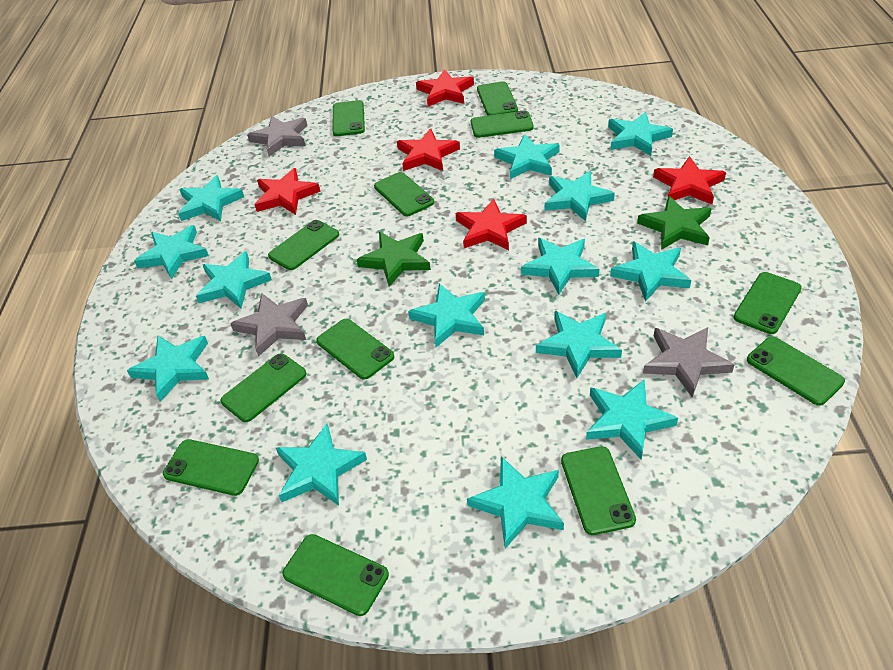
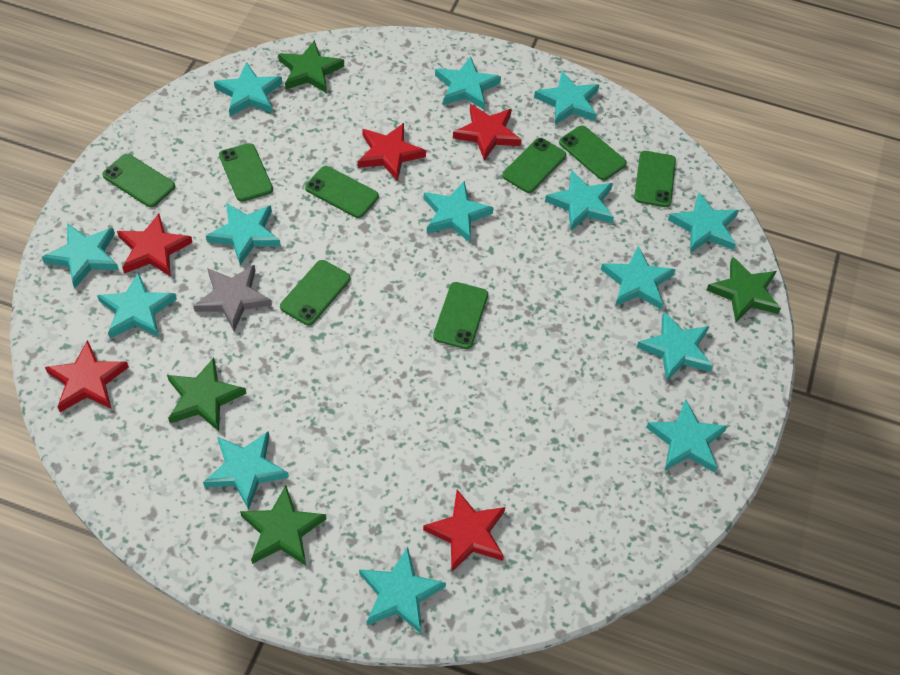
green phone: 12 -> 8
green star: 2 -> 4
grey star: 3 -> 1

